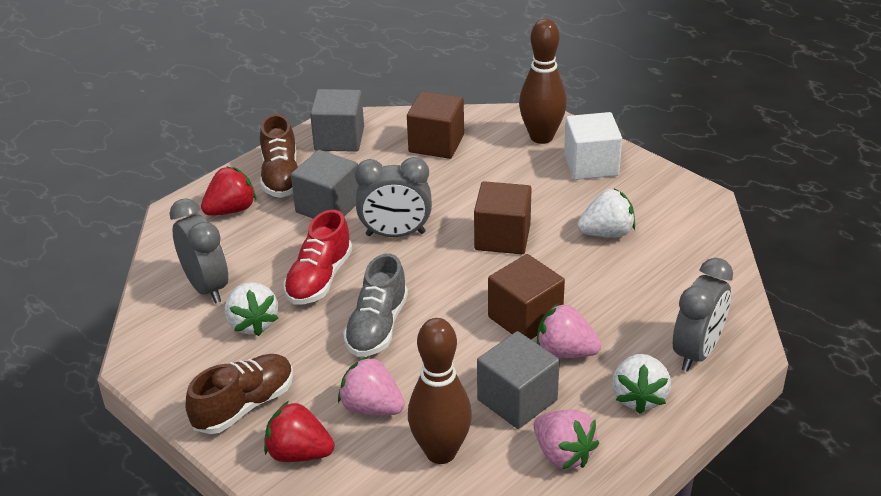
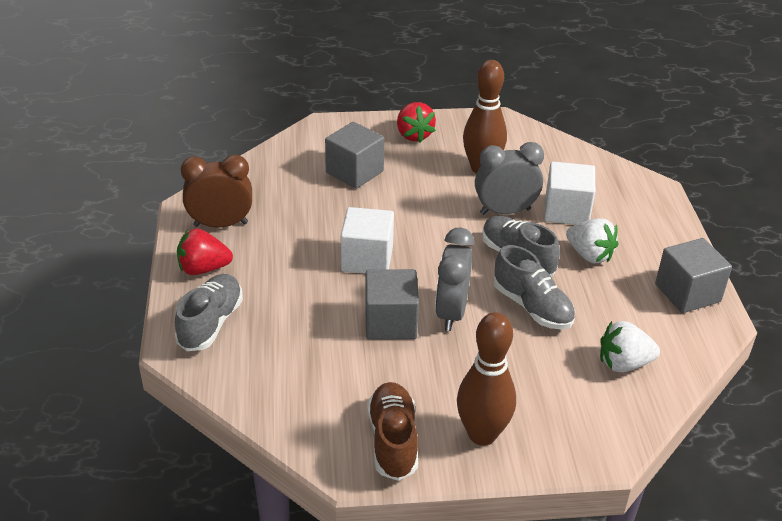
brown clock: 0 -> 1
brown cube: 3 -> 0
brown shoe: 2 -> 1
grey clock: 3 -> 2
grey shoe: 1 -> 3
pink strawberry: 3 -> 0
red shoe: 1 -> 0
white cube: 1 -> 2
white strawberry: 3 -> 2

